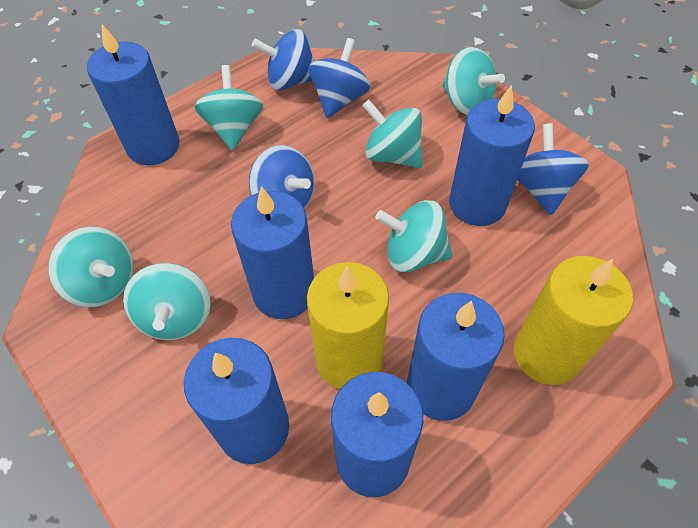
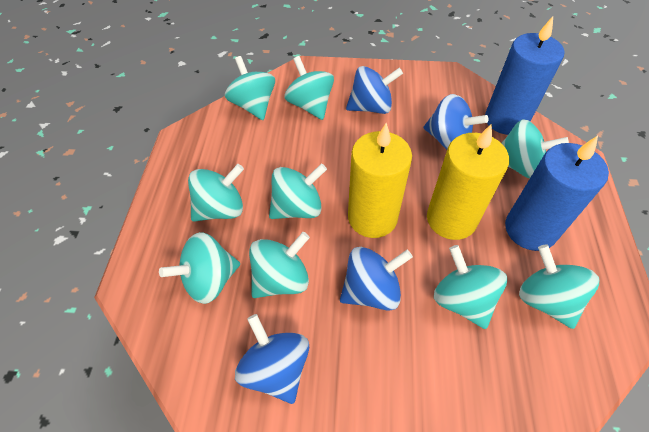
blue candle: 6 -> 2
turquoise spinning top: 6 -> 9

